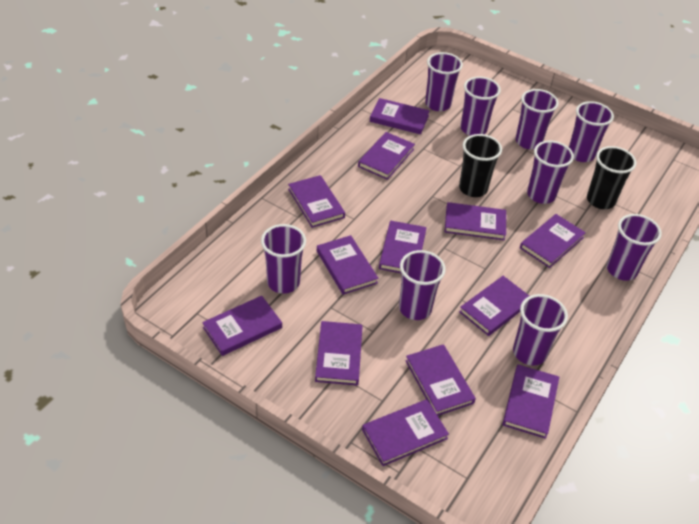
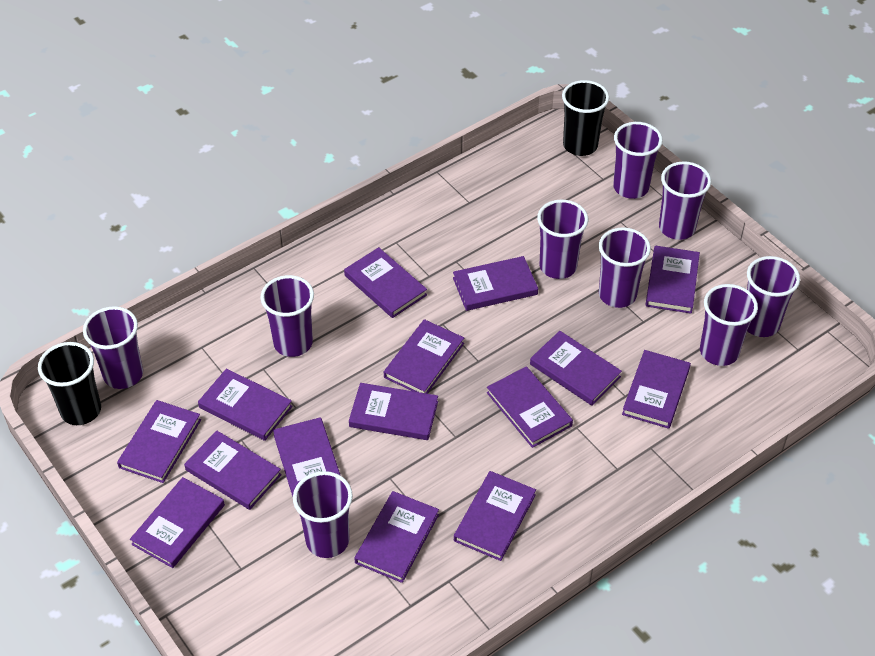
purple book: 13 -> 15

